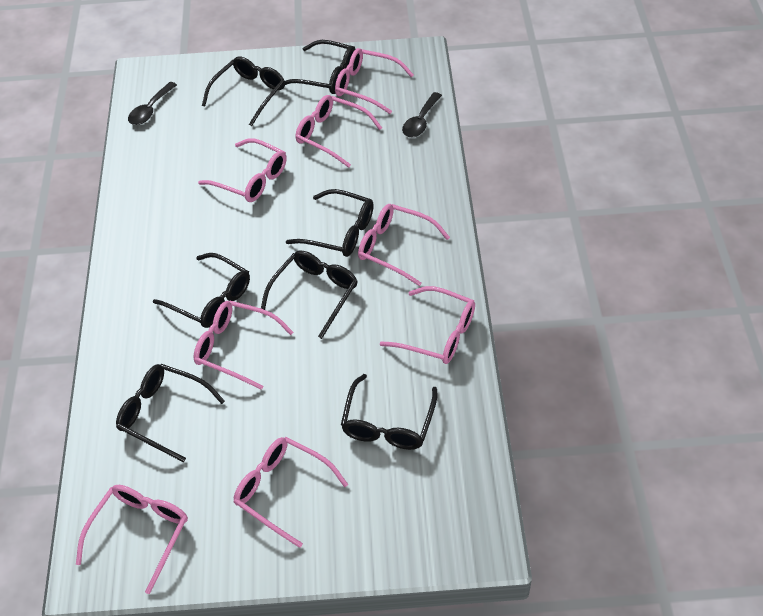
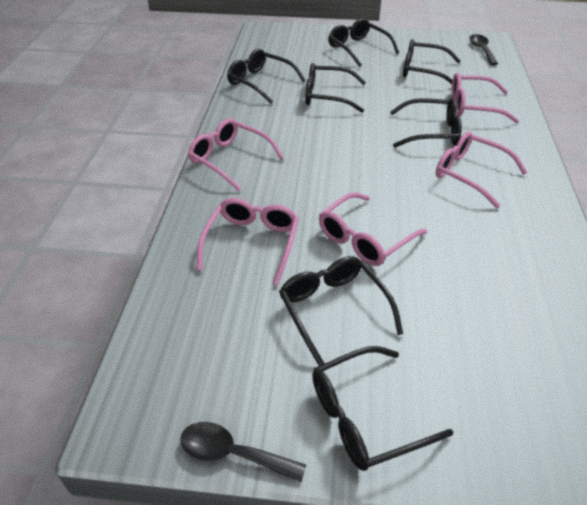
pink glasses: 8 -> 5

